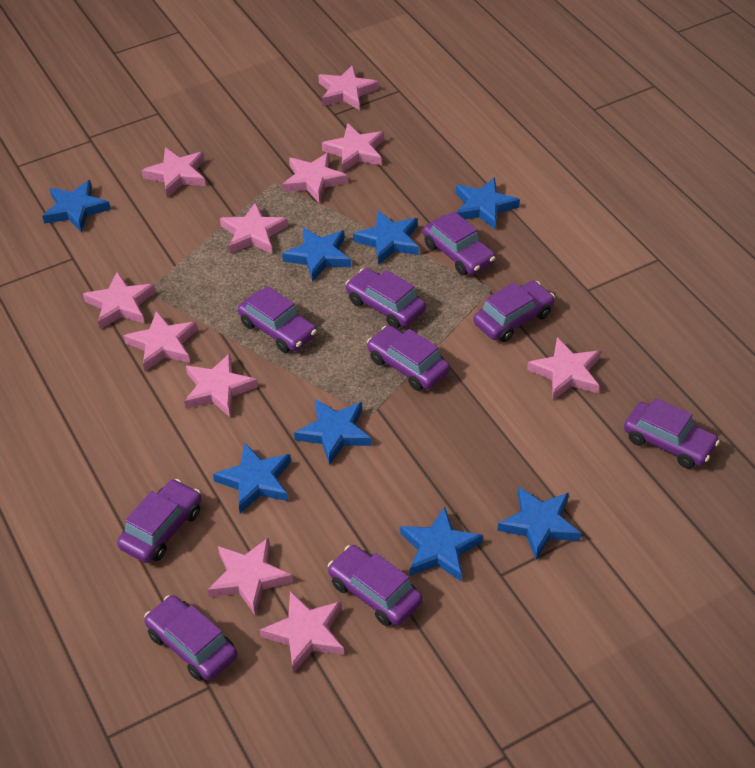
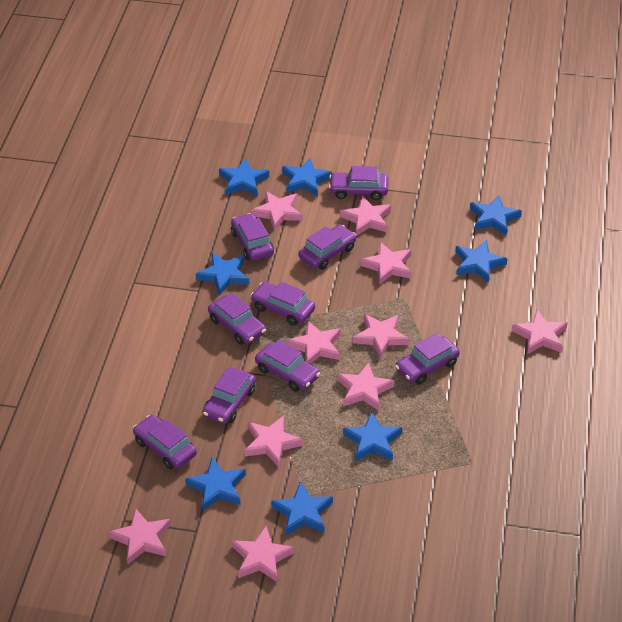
pink star: 11 -> 10

